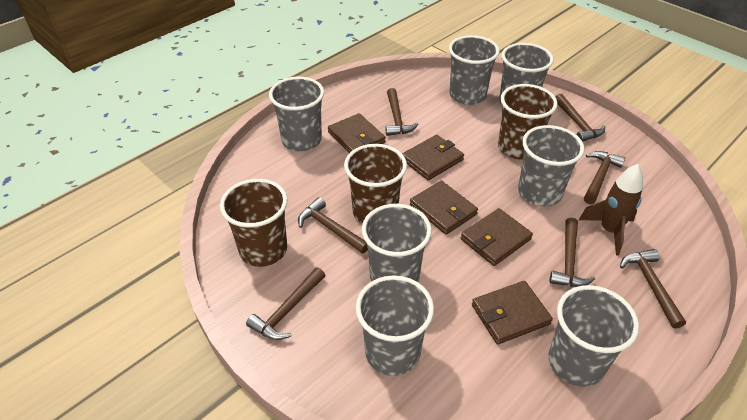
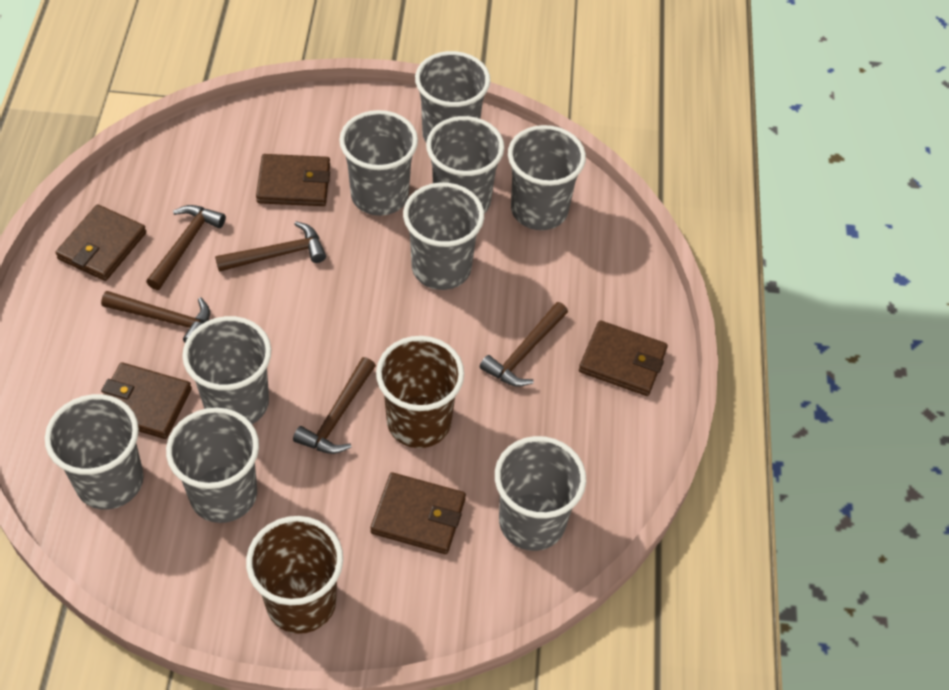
brown cup: 3 -> 2
brown hammer: 7 -> 5
brown rocket: 1 -> 0
grey cup: 7 -> 9

